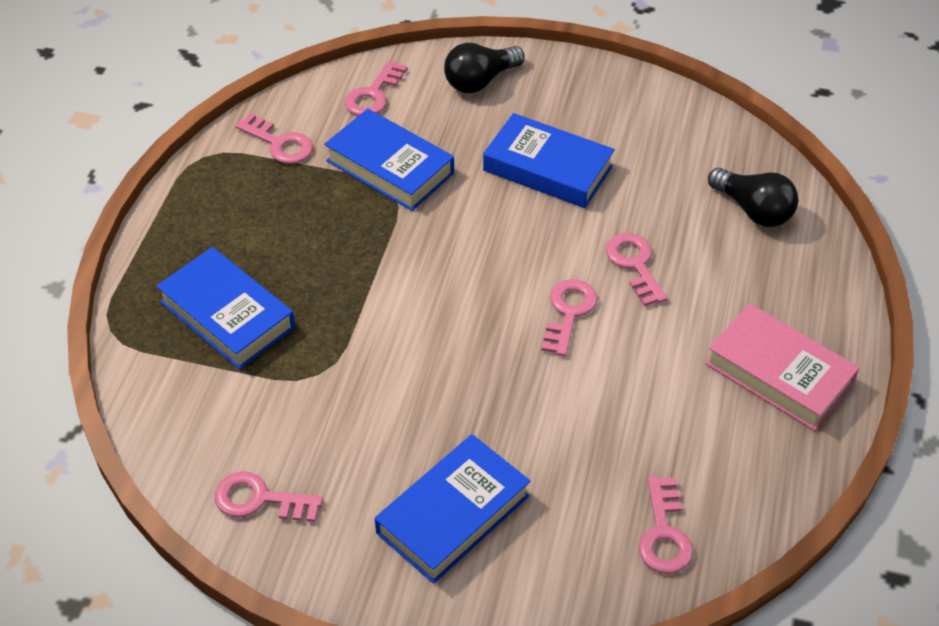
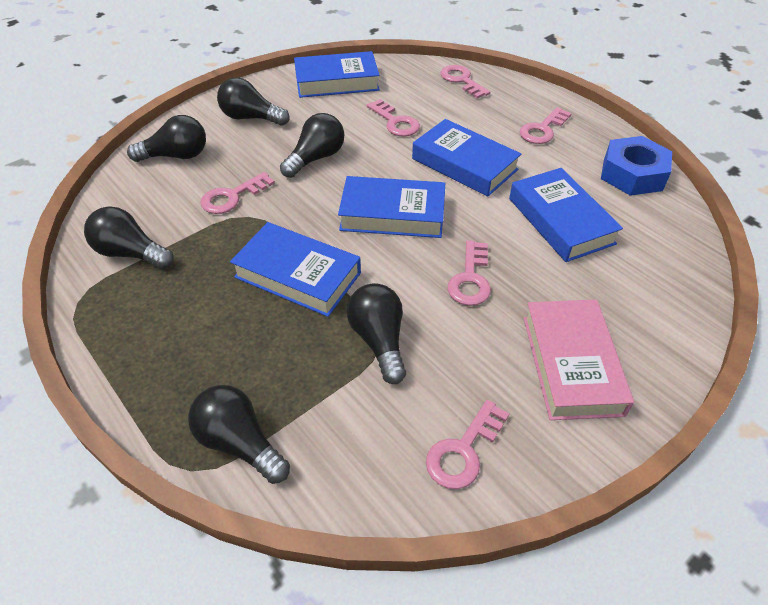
black light bulb: 2 -> 6
blue book: 4 -> 5
blue nut: 0 -> 1

